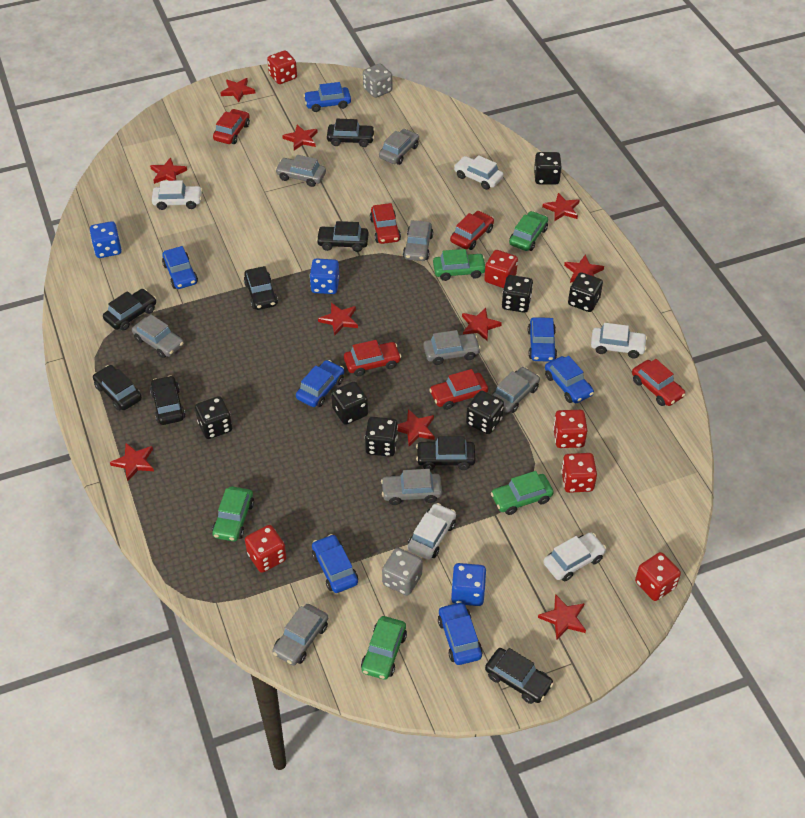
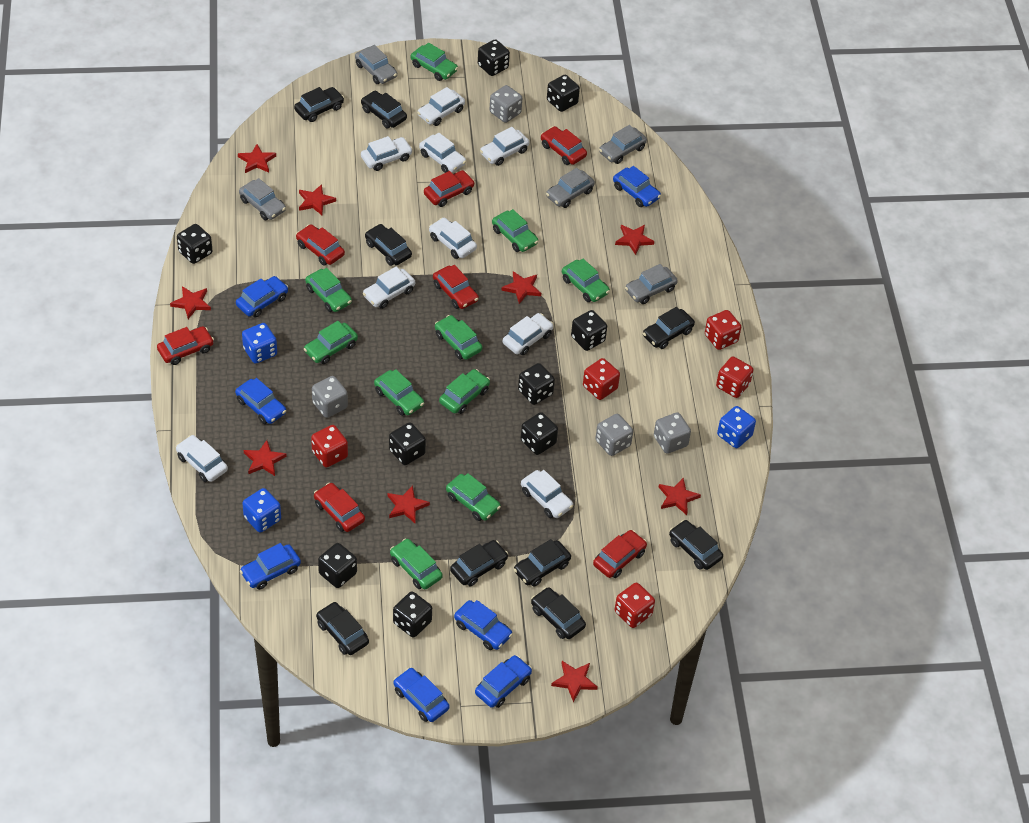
black car: 8 -> 9
black dice: 7 -> 9
green car: 5 -> 10
grey car: 8 -> 5
grey dice: 2 -> 4
red car: 6 -> 7
red dice: 6 -> 5
red star: 10 -> 9
white car: 5 -> 9

